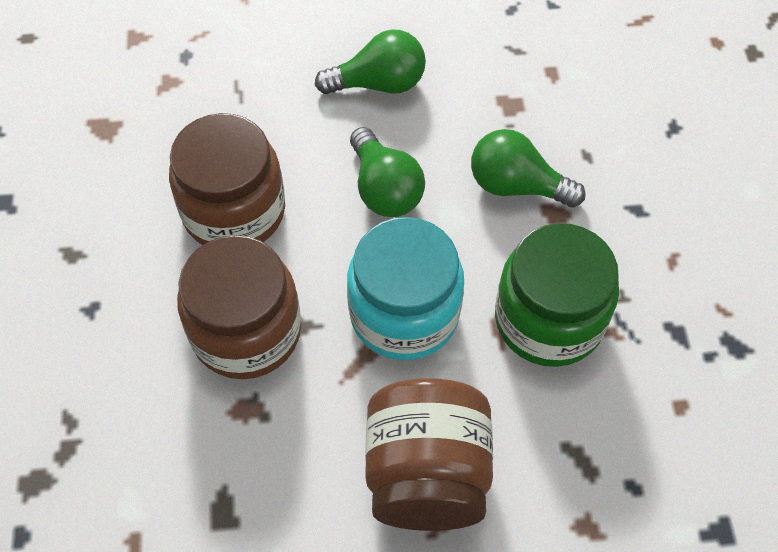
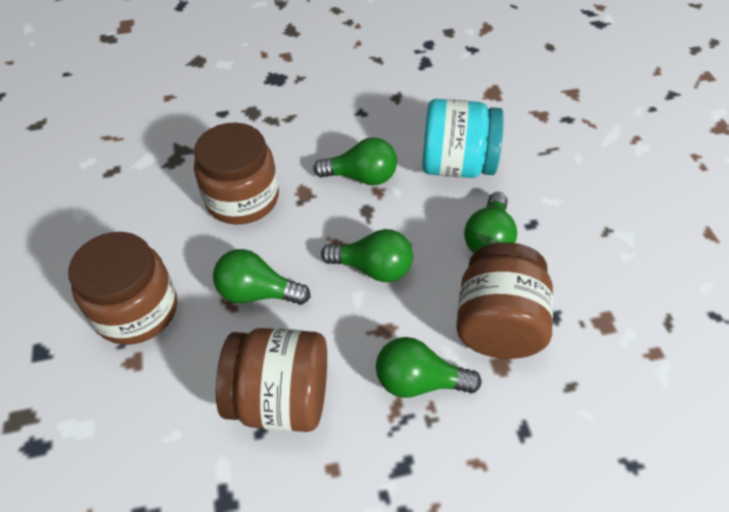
brown jar: 3 -> 4
green jar: 1 -> 0
green light bulb: 3 -> 5

